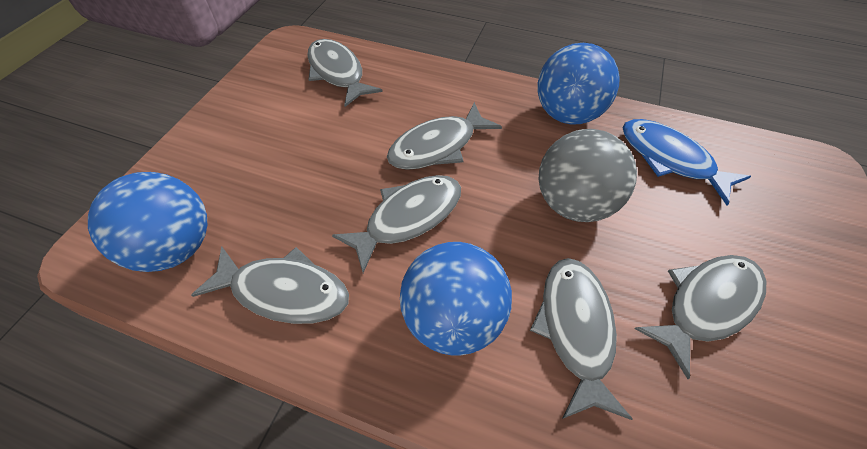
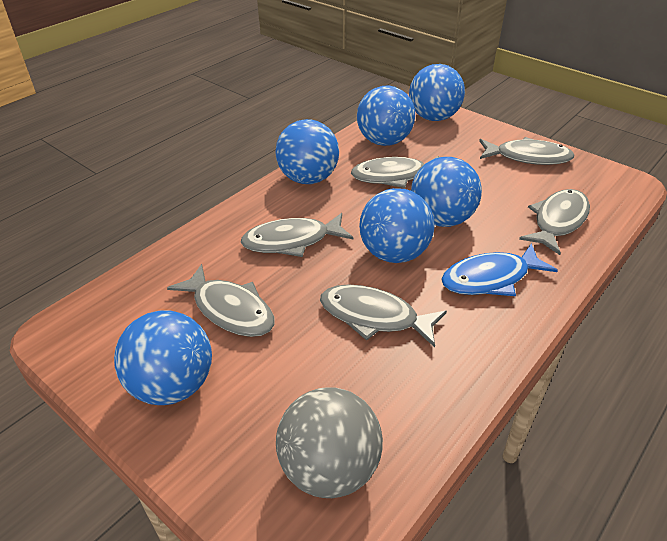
blue ball: 3 -> 6

